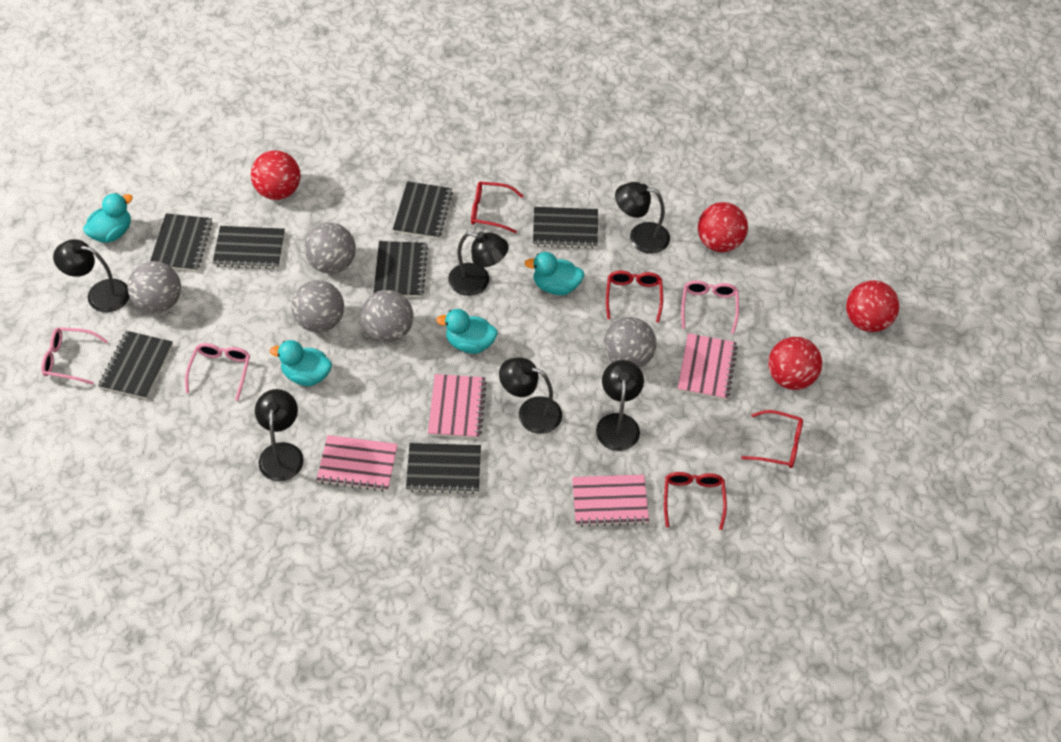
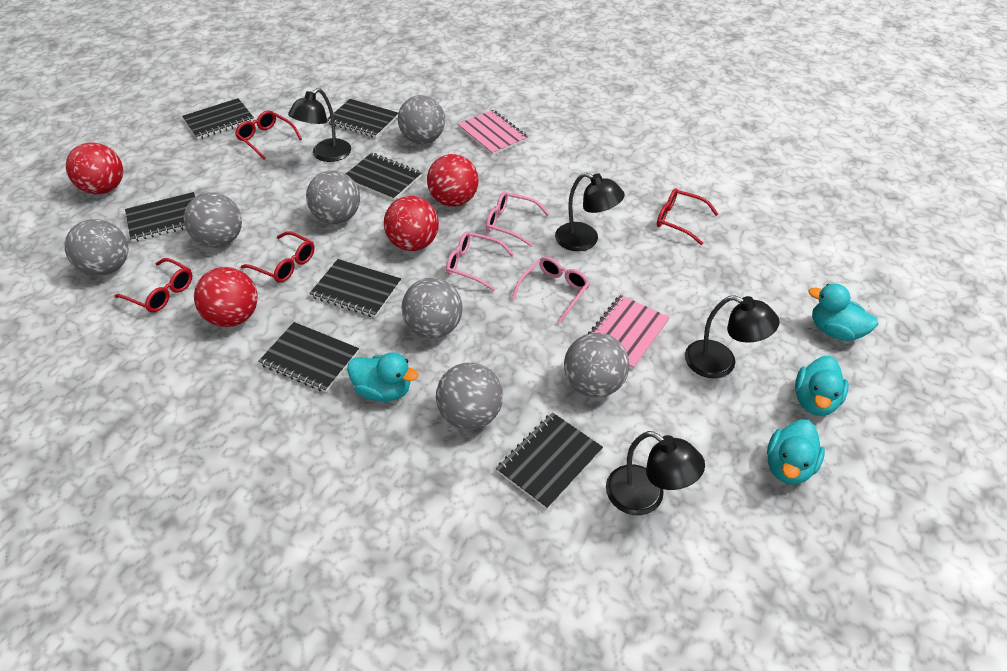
black lamp: 6 -> 4
grey ball: 5 -> 7
pink notebook: 4 -> 2

